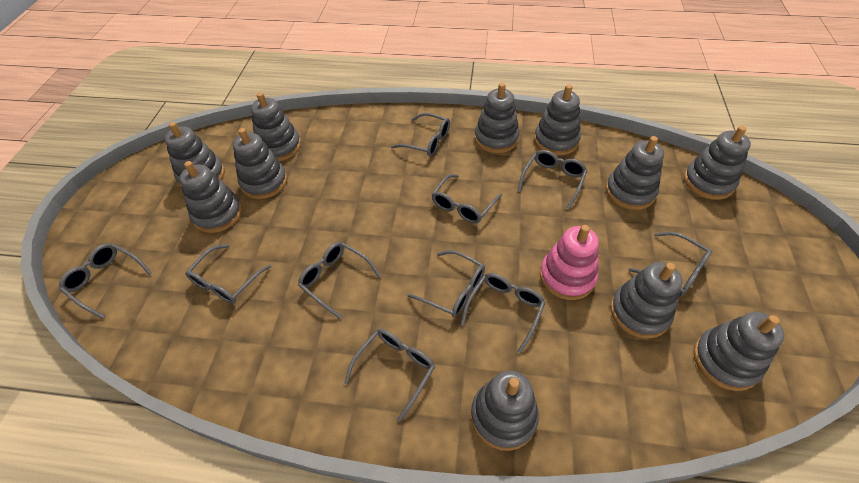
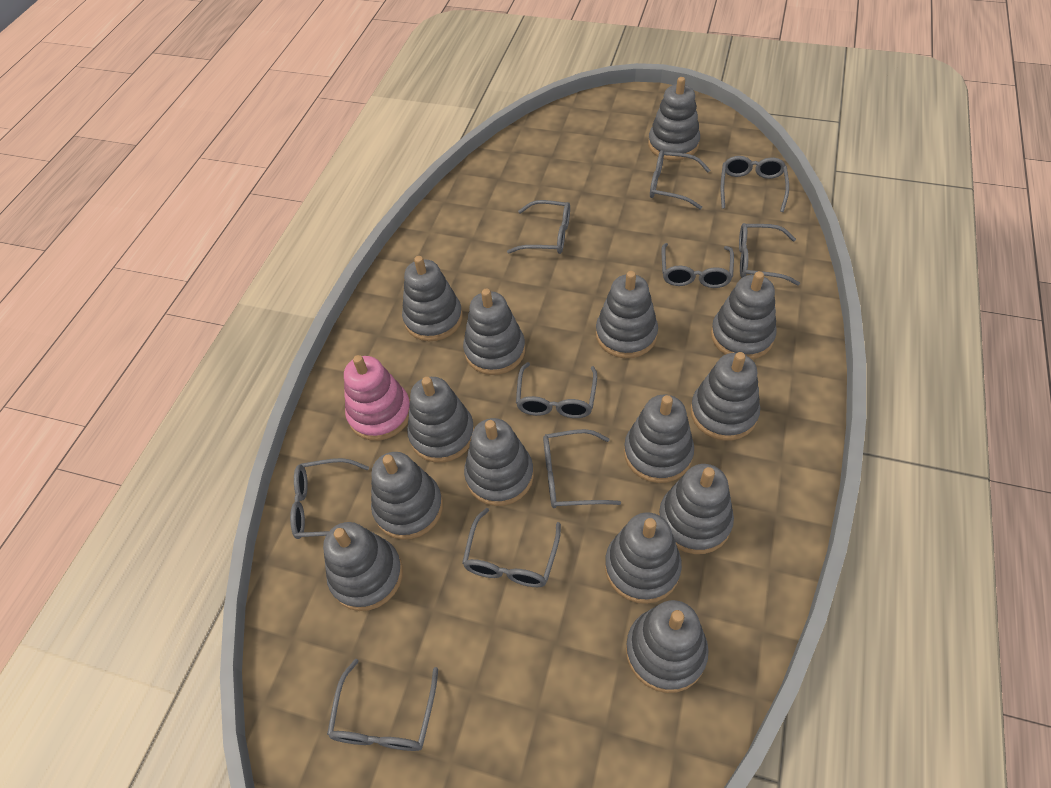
grey stacking toy: 11 -> 14

